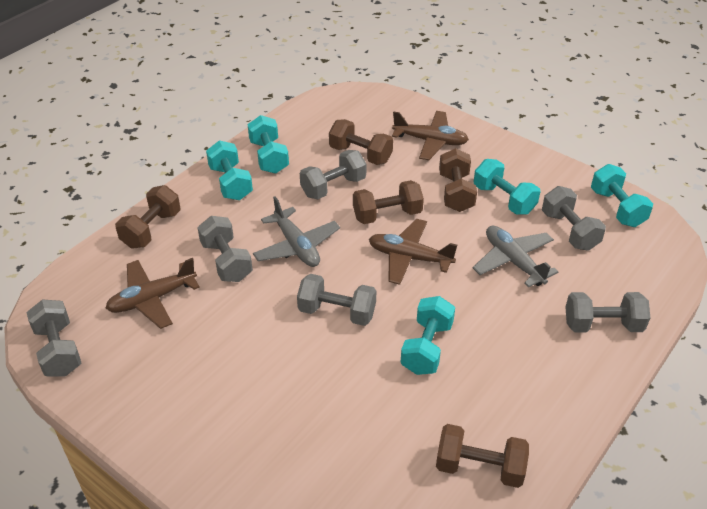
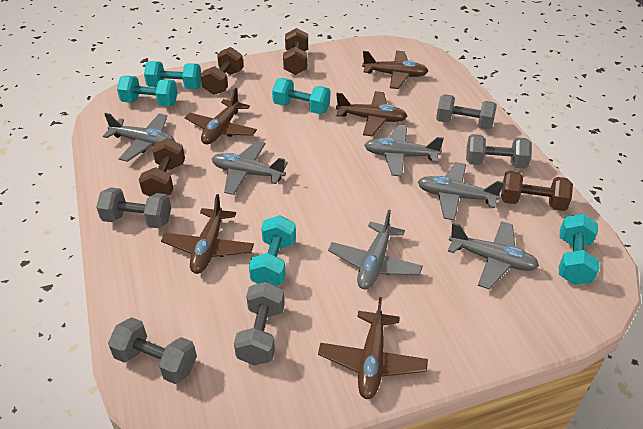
brown dumbbell: 5 -> 4
brown plane: 3 -> 5
grey dumbbell: 6 -> 5
grey plane: 2 -> 6

